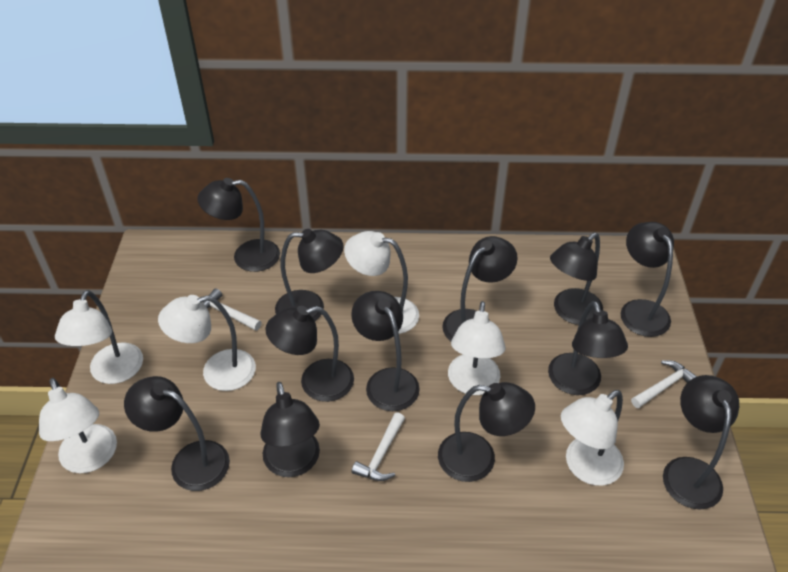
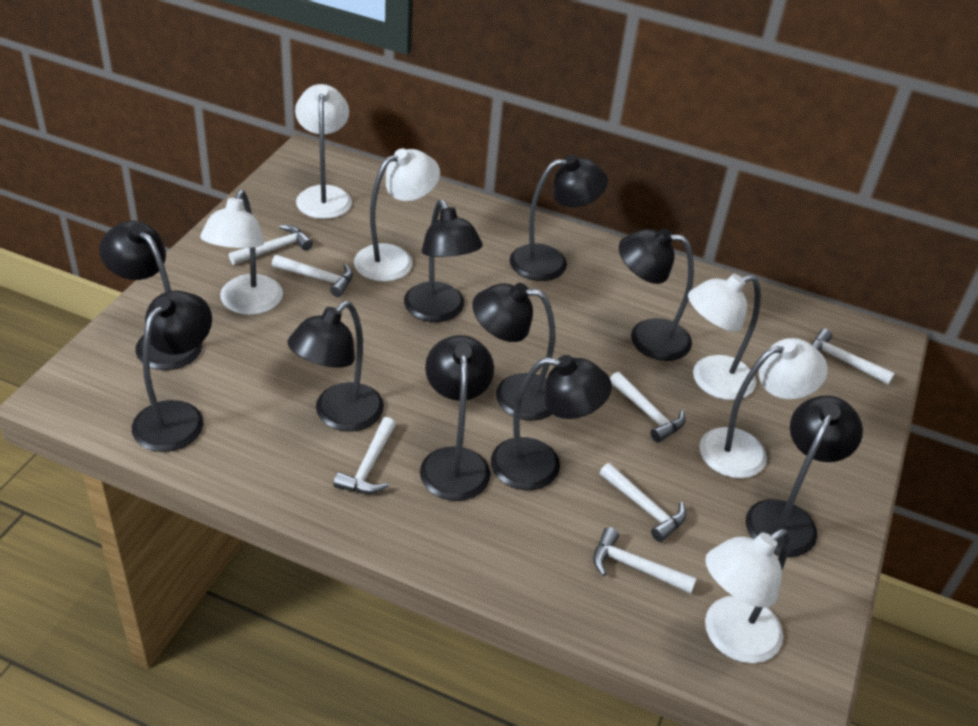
black lamp: 12 -> 10
white hammer: 3 -> 7

